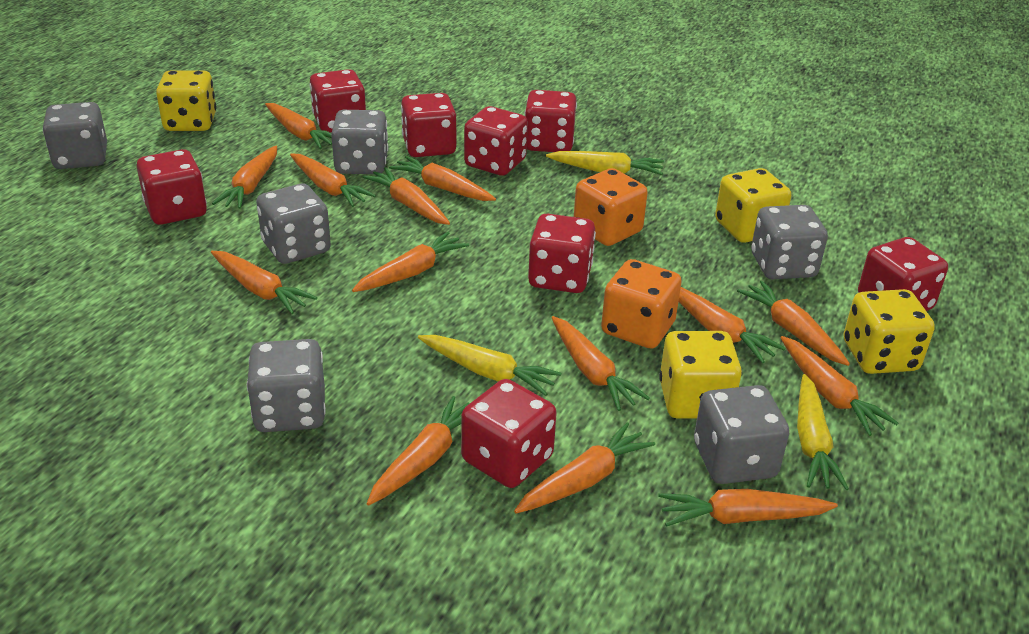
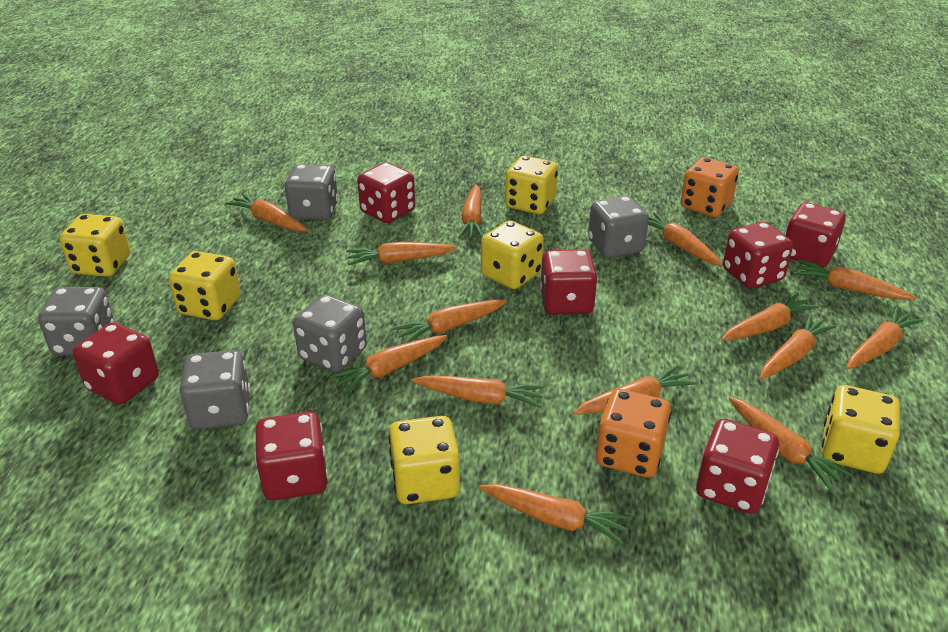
grey dice: 6 -> 5
red dice: 8 -> 7
yellow carrot: 3 -> 0
yellow dice: 4 -> 6

